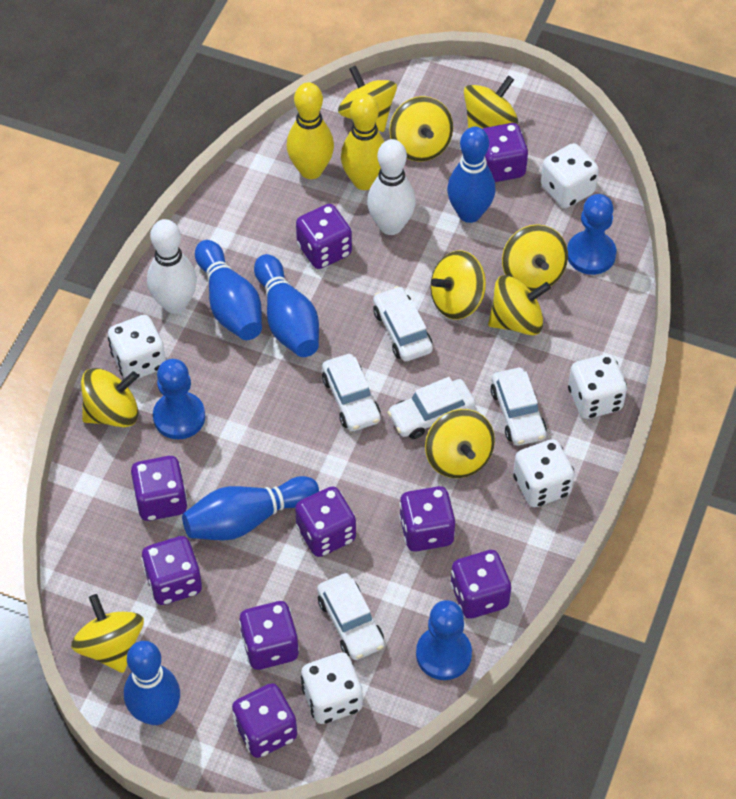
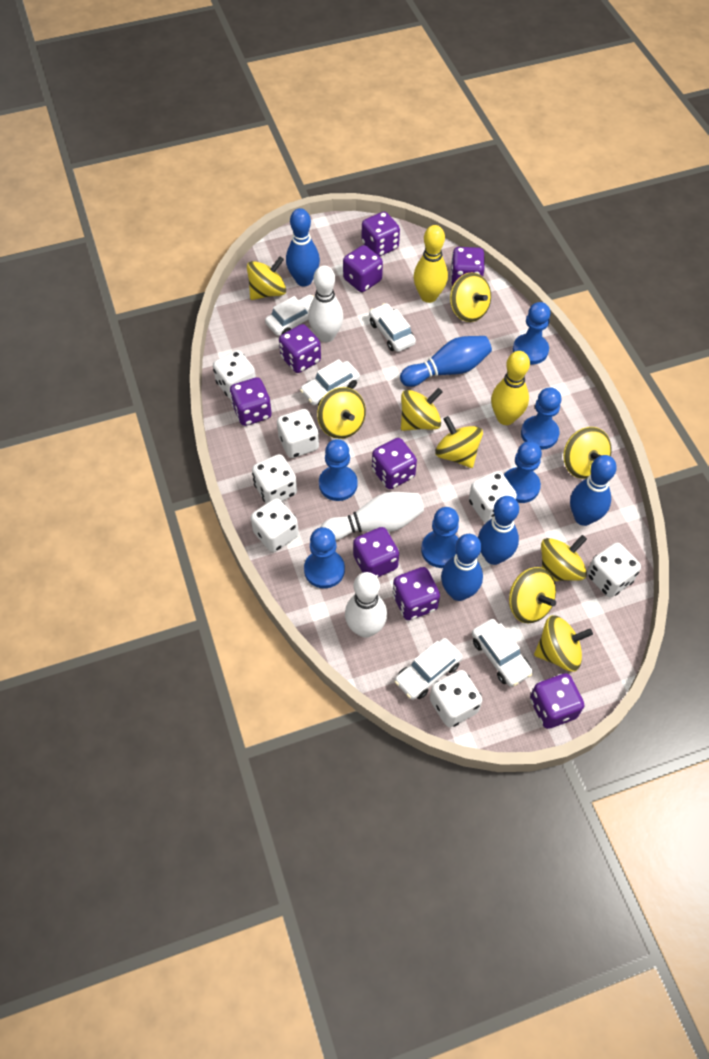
blue pawn: 3 -> 6
white bowling pin: 2 -> 3
white dice: 5 -> 7

